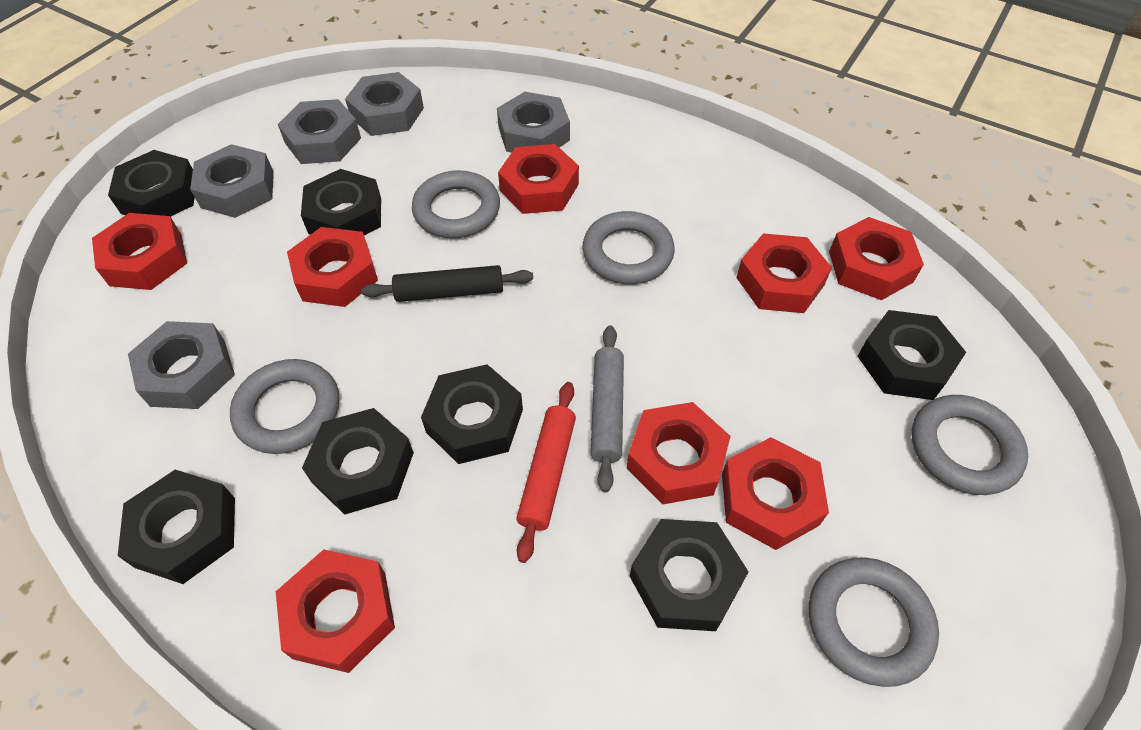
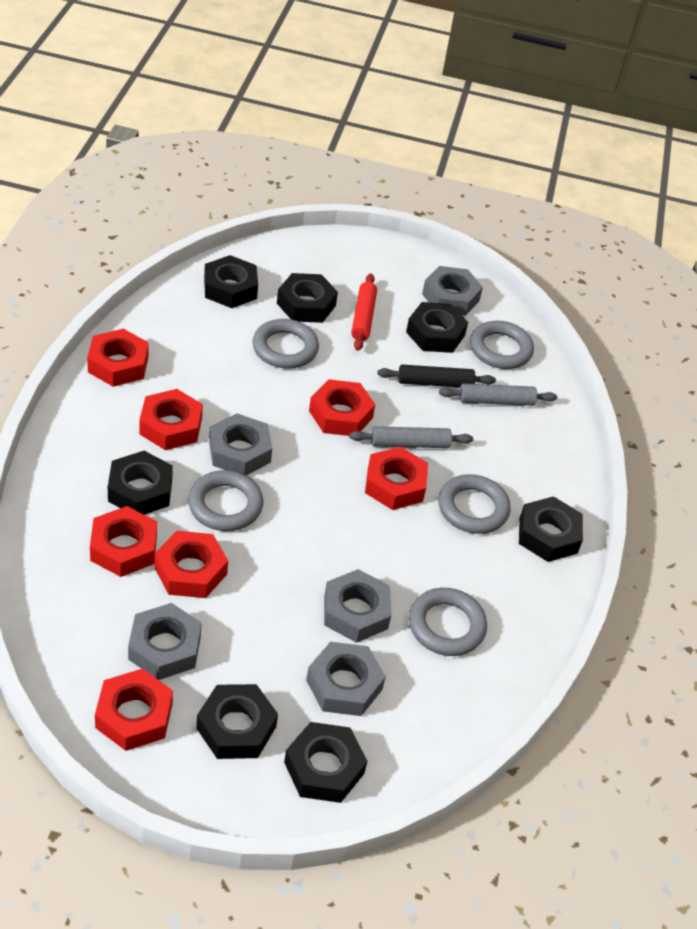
grey rolling pin: 1 -> 2
red nut: 8 -> 7

